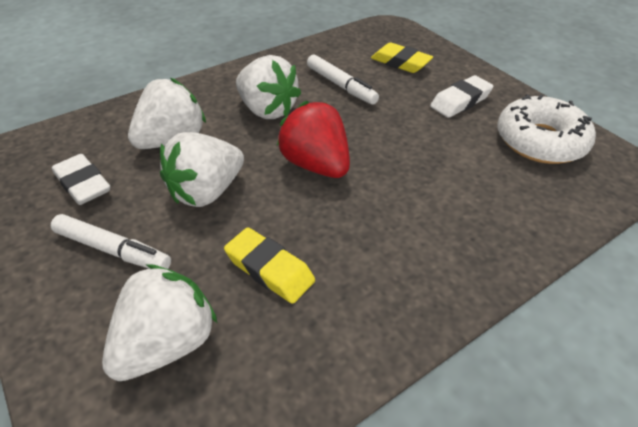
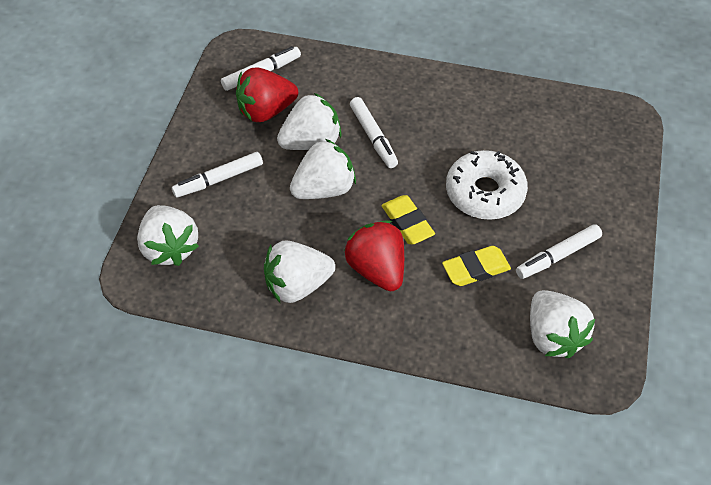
red strawberry: 1 -> 2
white eraser: 2 -> 0
white marker: 2 -> 4
white strawberry: 4 -> 5

